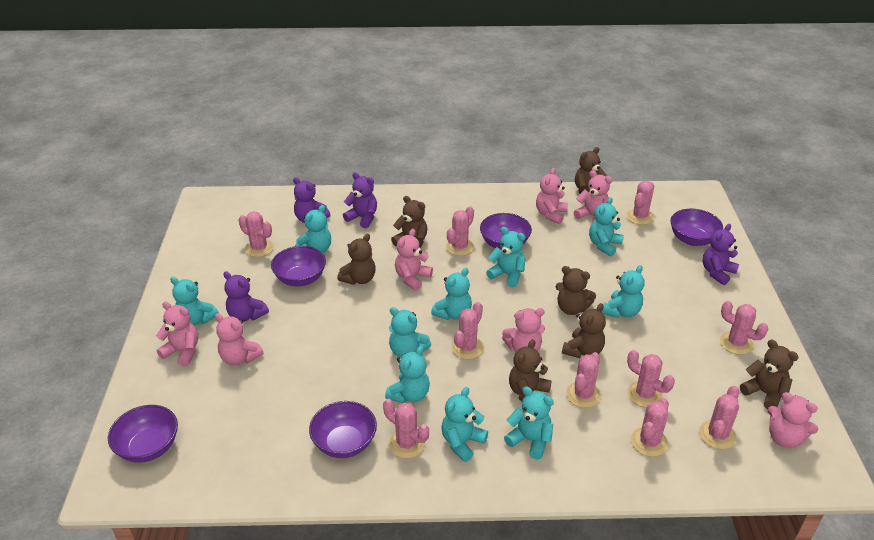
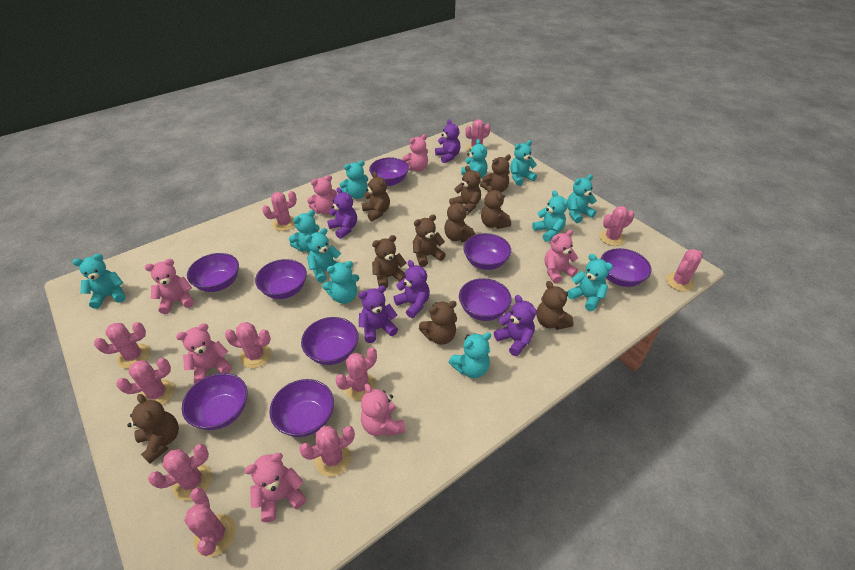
brown teddy bear: 7 -> 10
pink cactus: 10 -> 11
purple bowl: 5 -> 9
purple teddy bear: 4 -> 5
turquoise teddy bear: 10 -> 11

